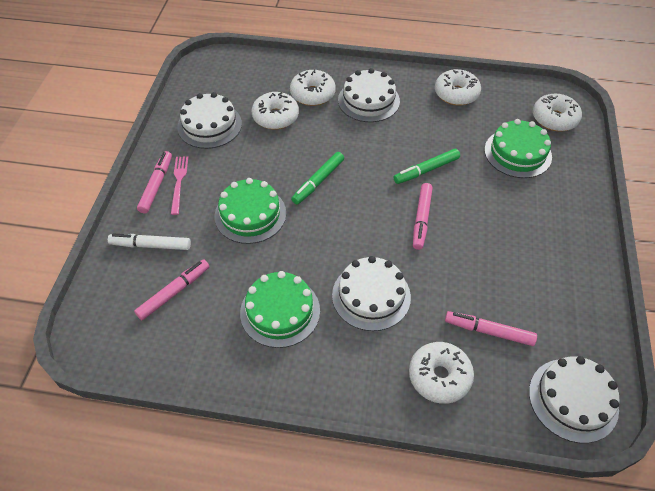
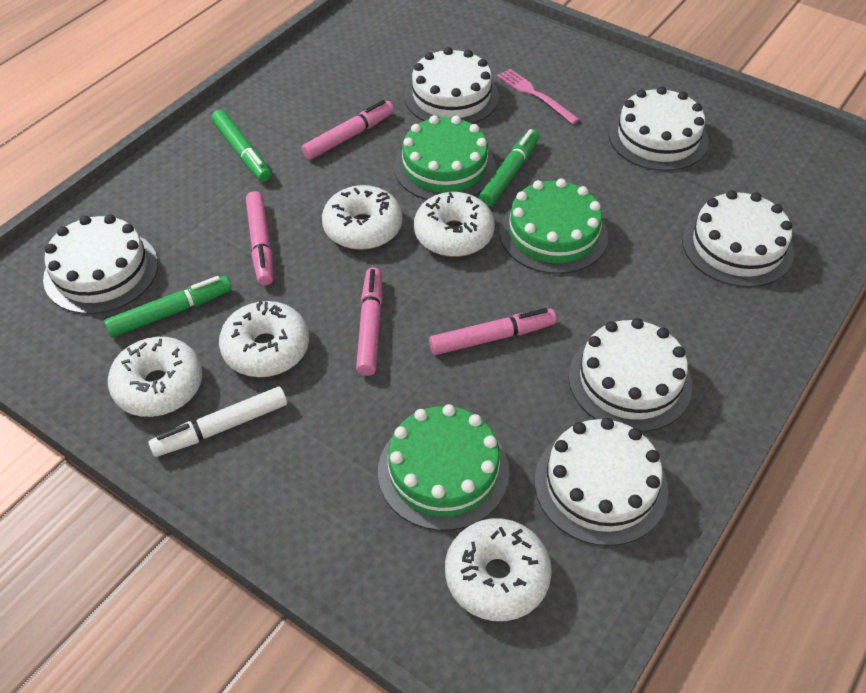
green marker: 2 -> 3
white cake: 4 -> 6

